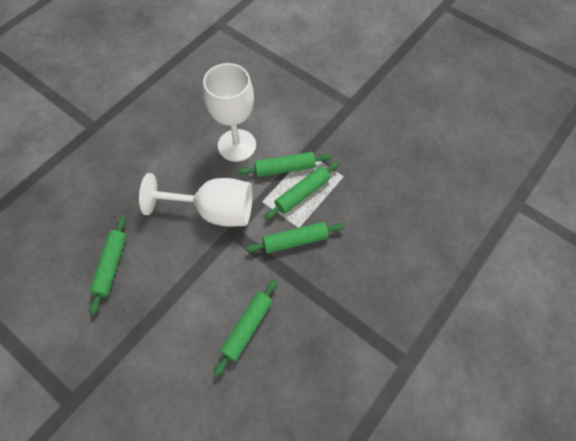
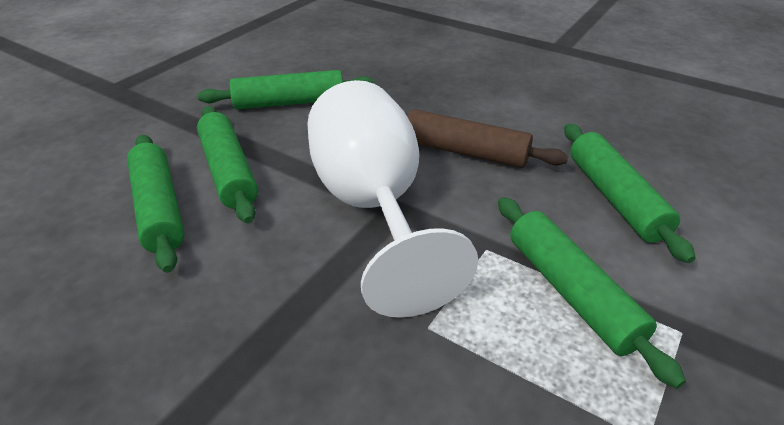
brown rolling pin: 0 -> 1
white goblet: 2 -> 1

